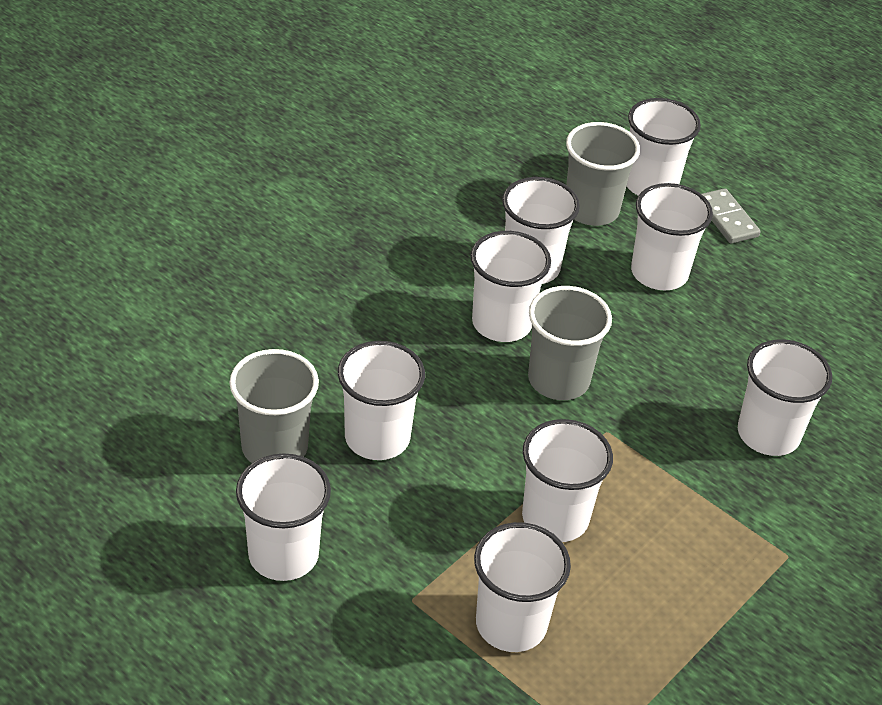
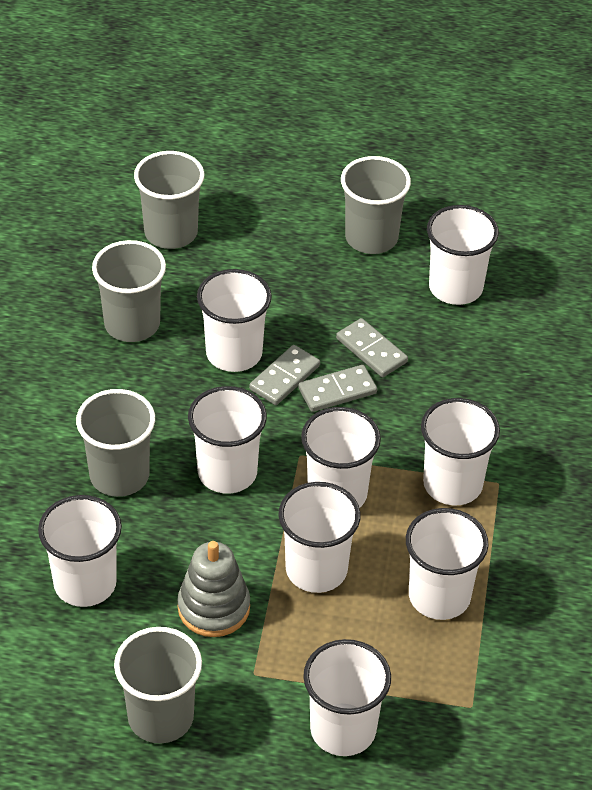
grey cup: 3 -> 5
grey domino: 1 -> 3
grey stacking toy: 0 -> 1

